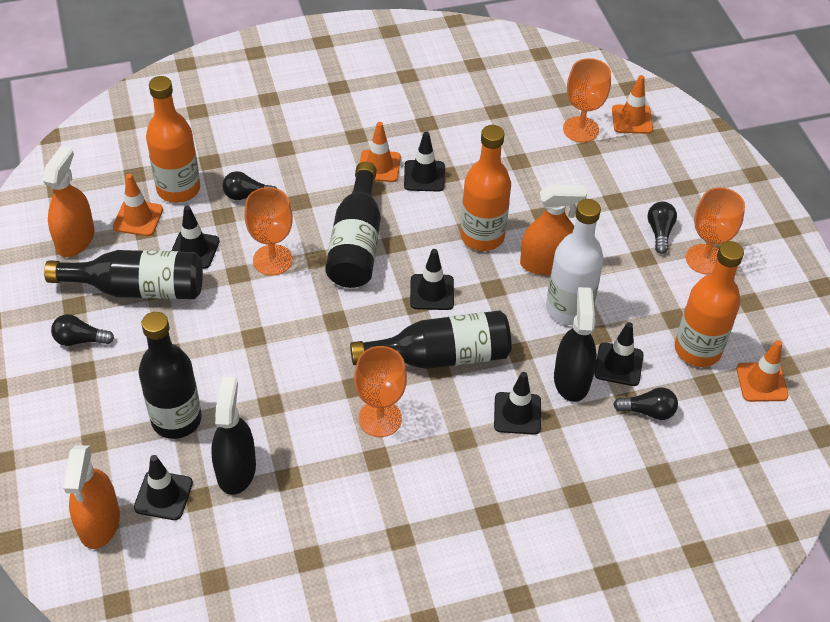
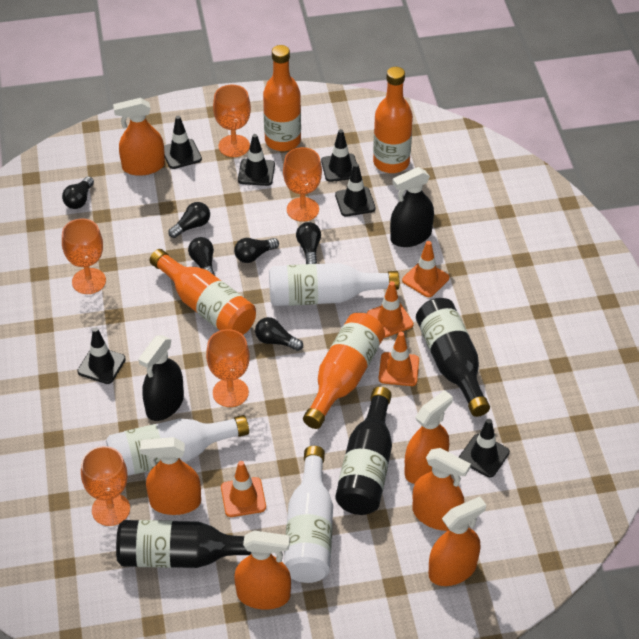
black bottle: 4 -> 3
black light bulb: 4 -> 6
orange bottle: 3 -> 4
orange goblet: 4 -> 5
orange spray bottle: 3 -> 6
white bottle: 1 -> 3

